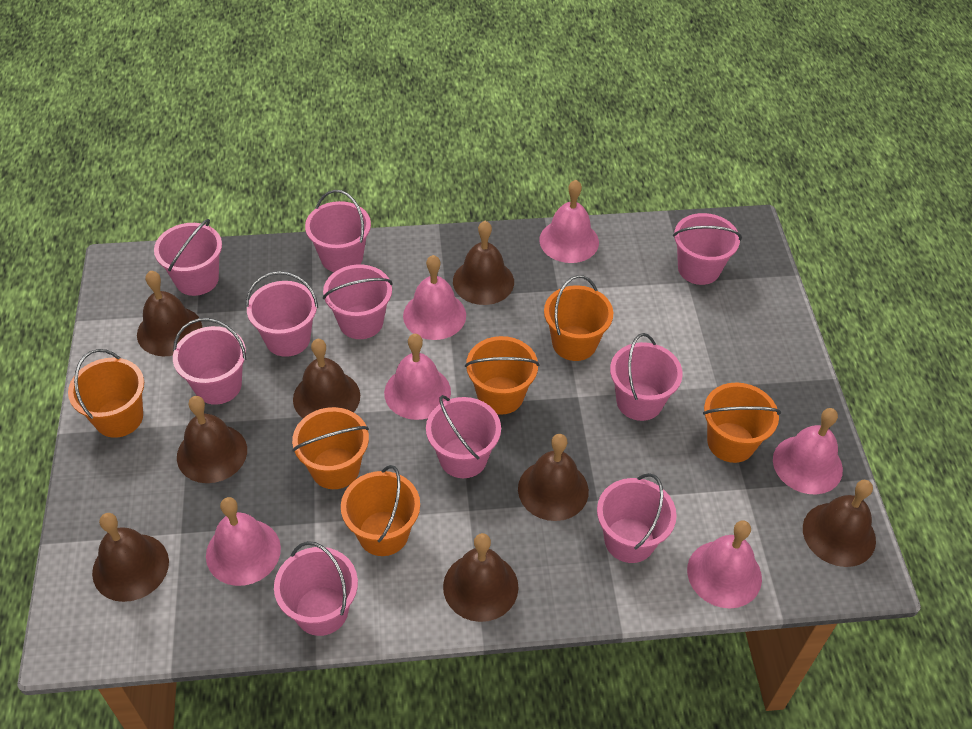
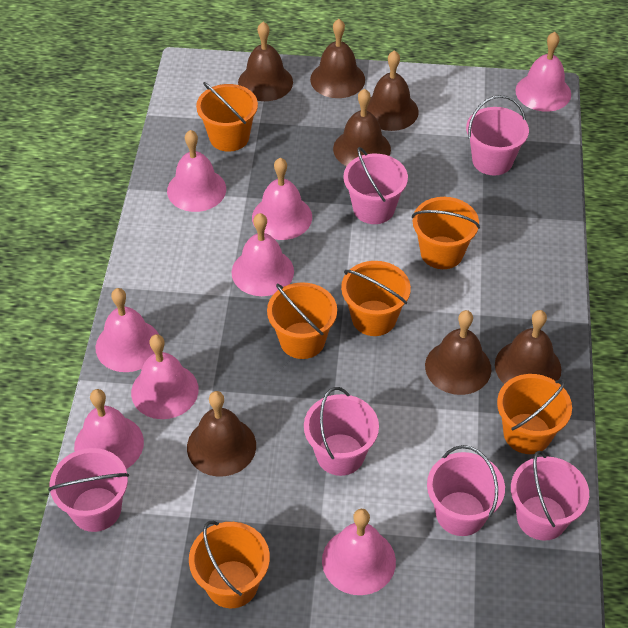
brown bell: 8 -> 7
pink bell: 6 -> 8
pink bucket: 10 -> 6

